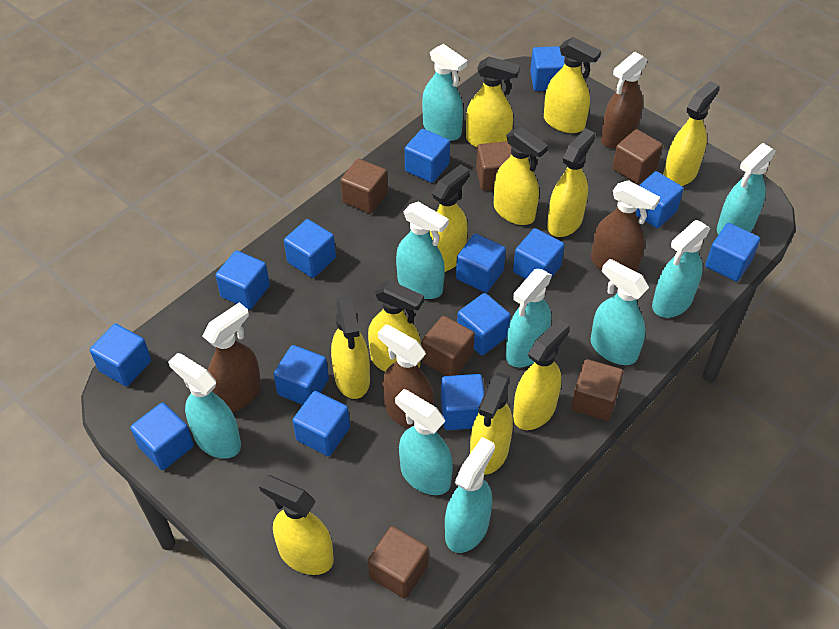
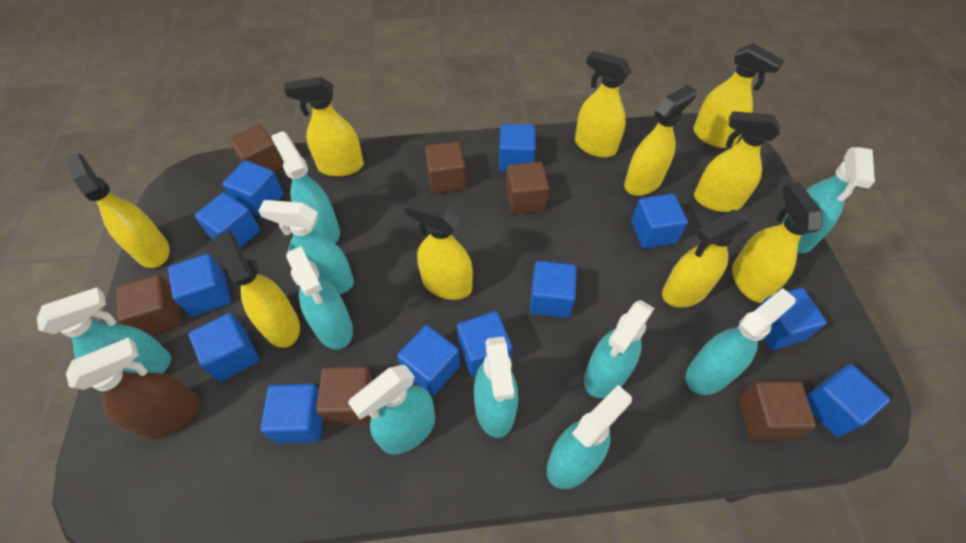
blue cube: 14 -> 12
brown spray bottle: 4 -> 1
turquoise spray bottle: 9 -> 10
yellow spray bottle: 11 -> 10

